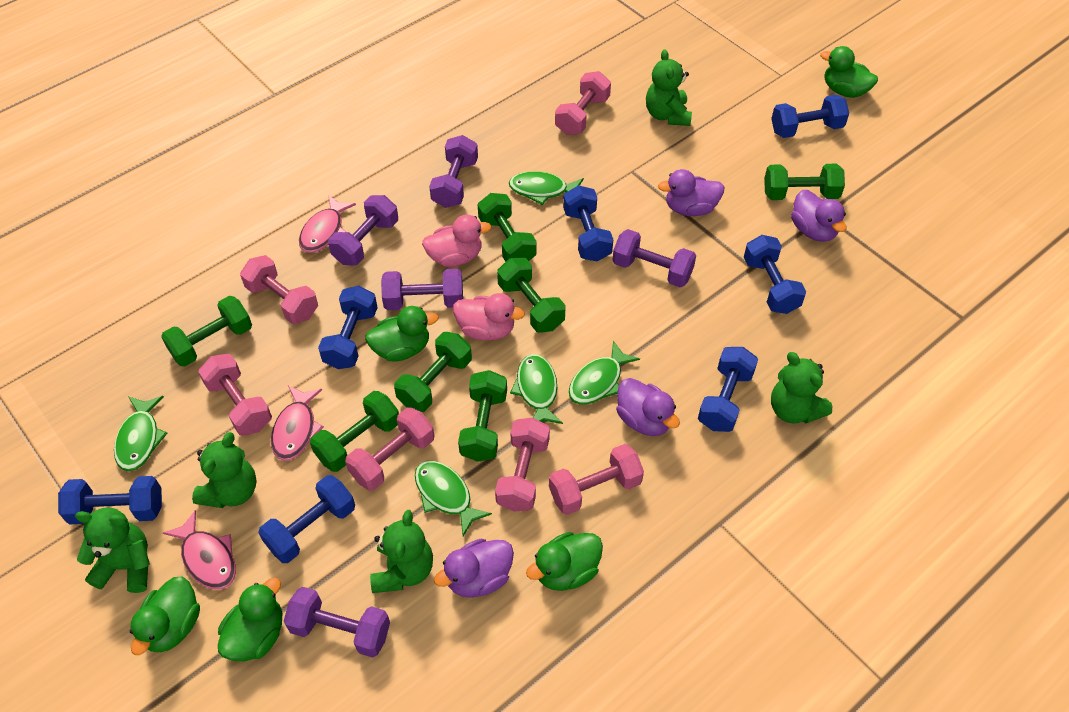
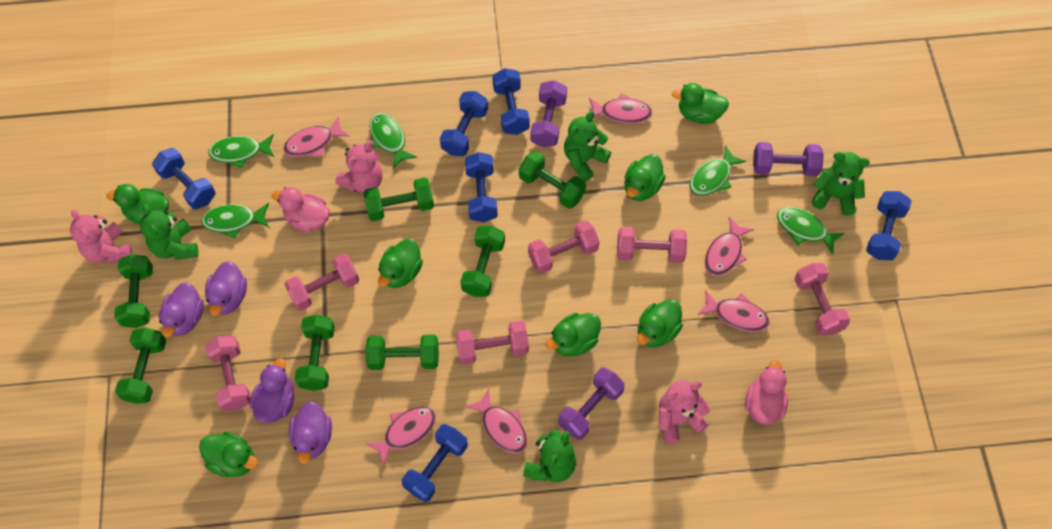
blue dumbbell: 7 -> 6
green duck: 5 -> 7
green teddy bear: 5 -> 4
pink fish: 3 -> 6
pink teddy bear: 0 -> 3
purple dumbbell: 5 -> 3

